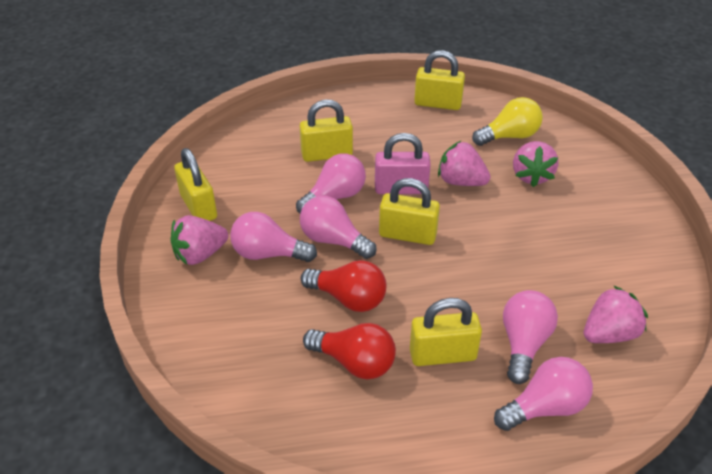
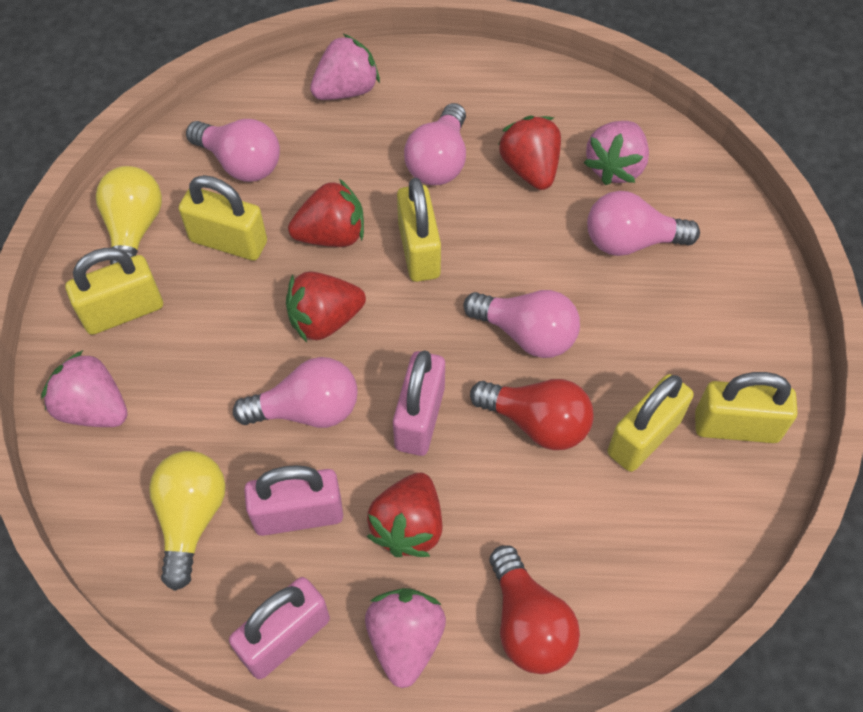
pink padlock: 1 -> 3
red strawberry: 0 -> 4
yellow light bulb: 1 -> 2

